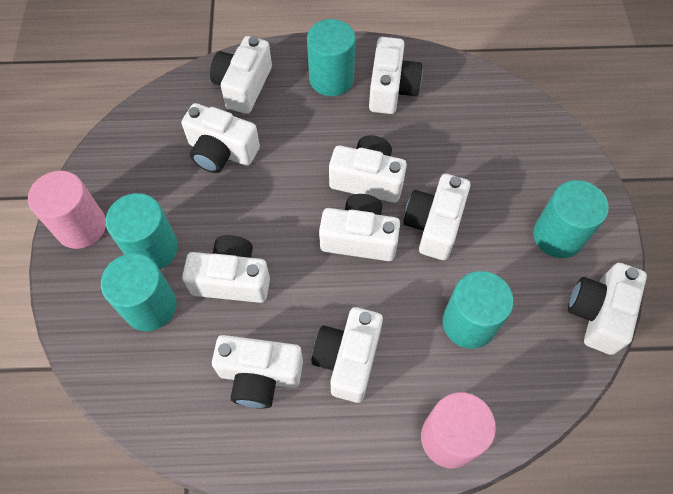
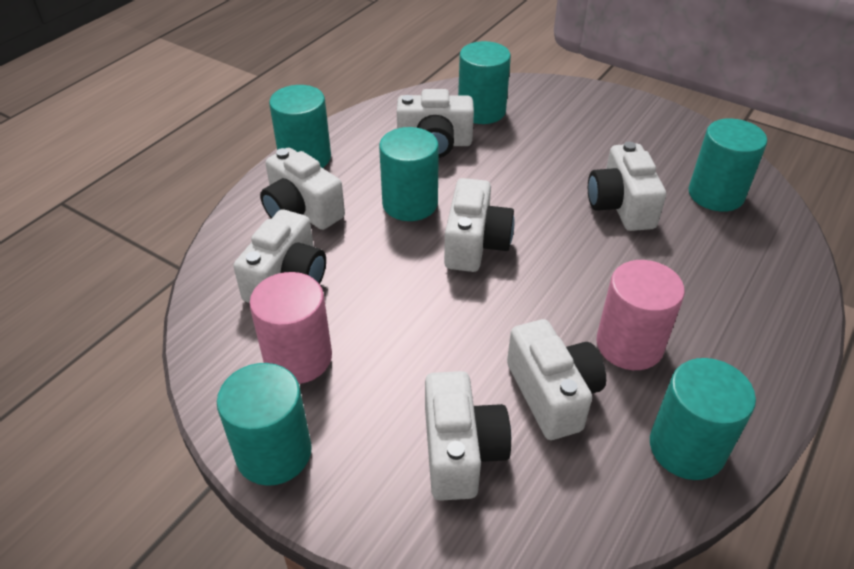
turquoise cylinder: 5 -> 6
white camera: 10 -> 7

